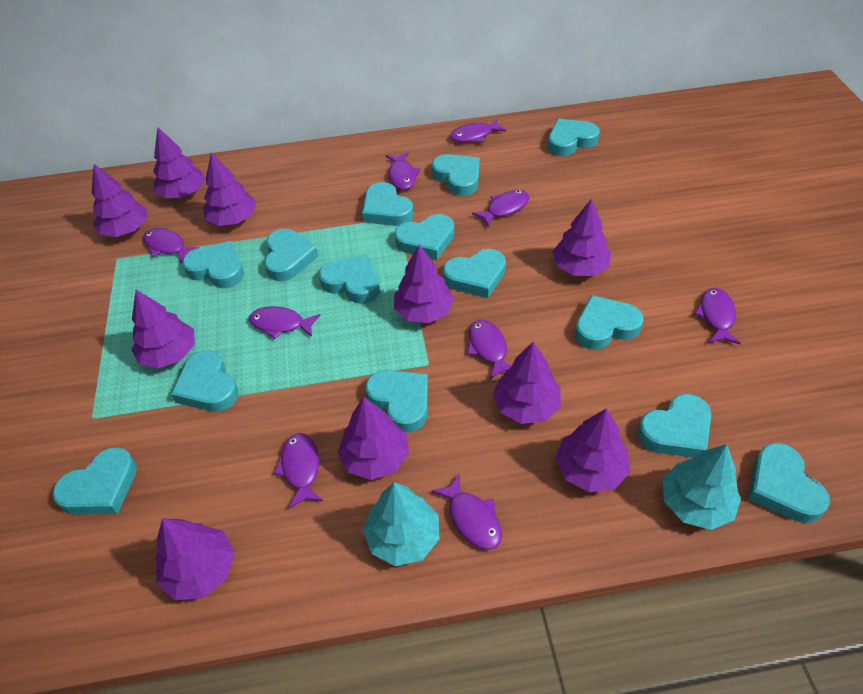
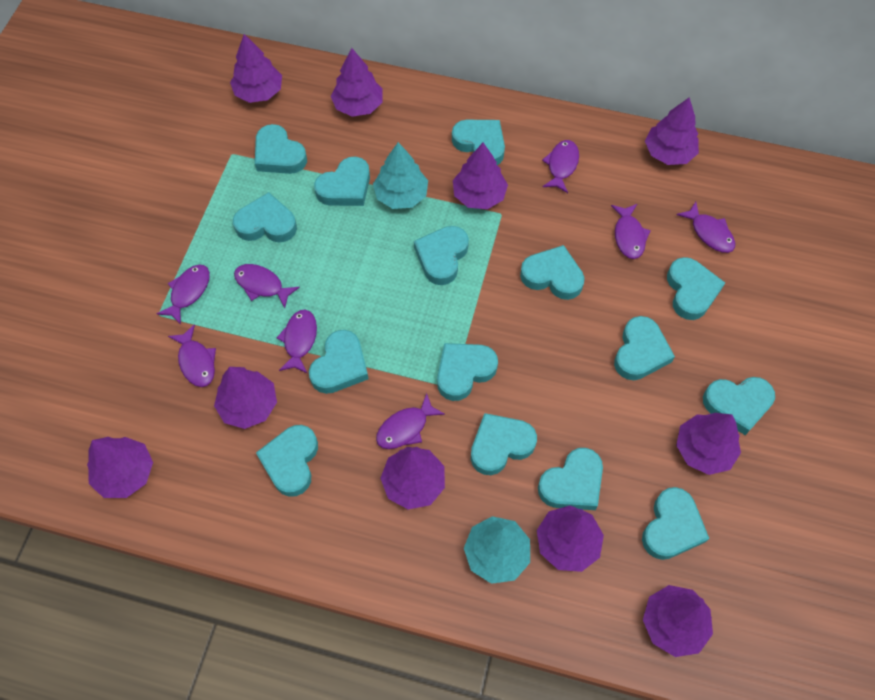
purple fish: 9 -> 8
turquoise heart: 14 -> 15

